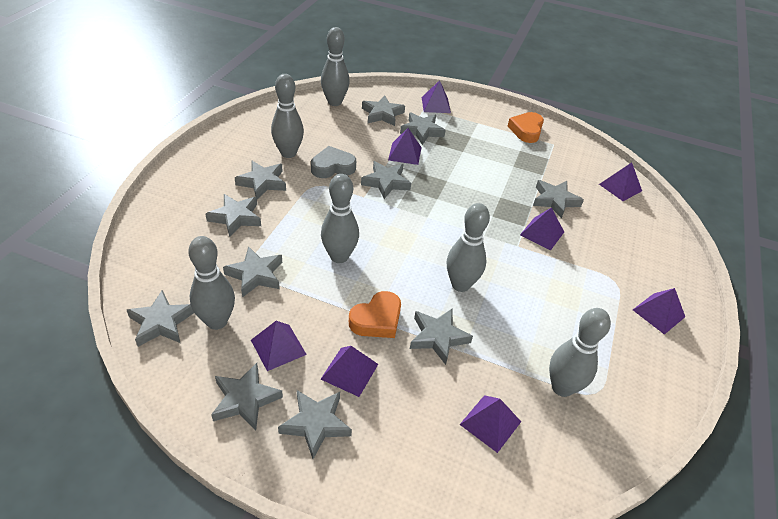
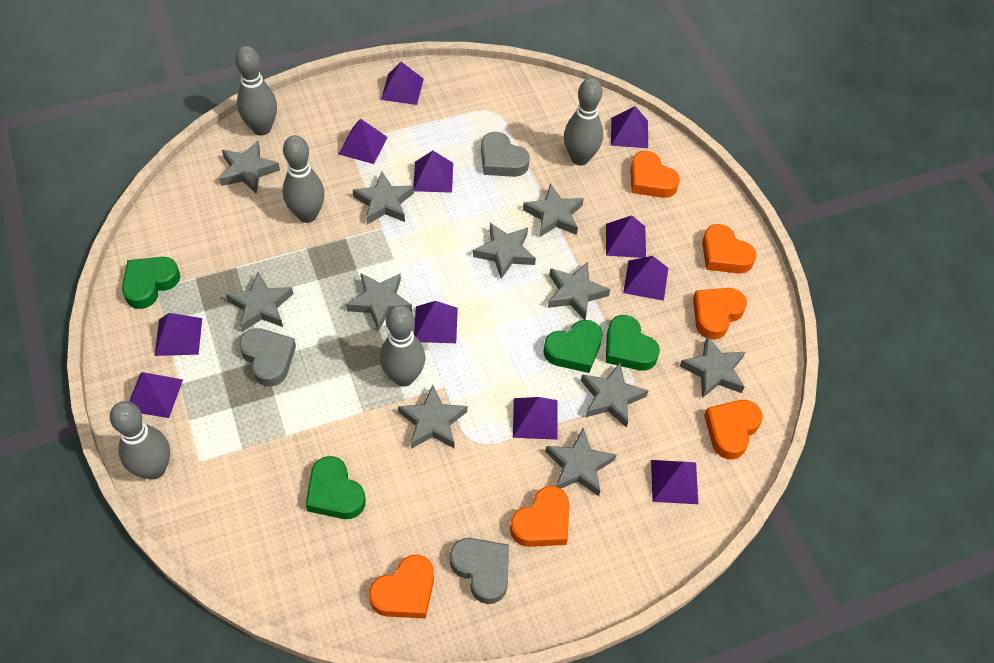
green heart: 0 -> 4
grey bowling pin: 6 -> 5
grey heart: 1 -> 3
orange heart: 2 -> 6
purple pyramid: 8 -> 11

